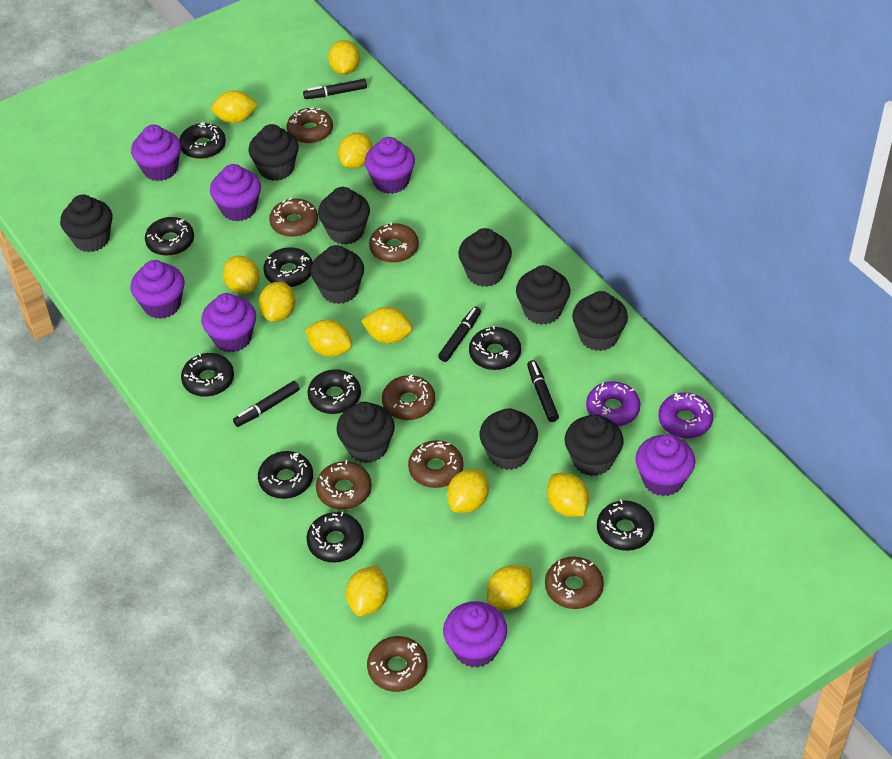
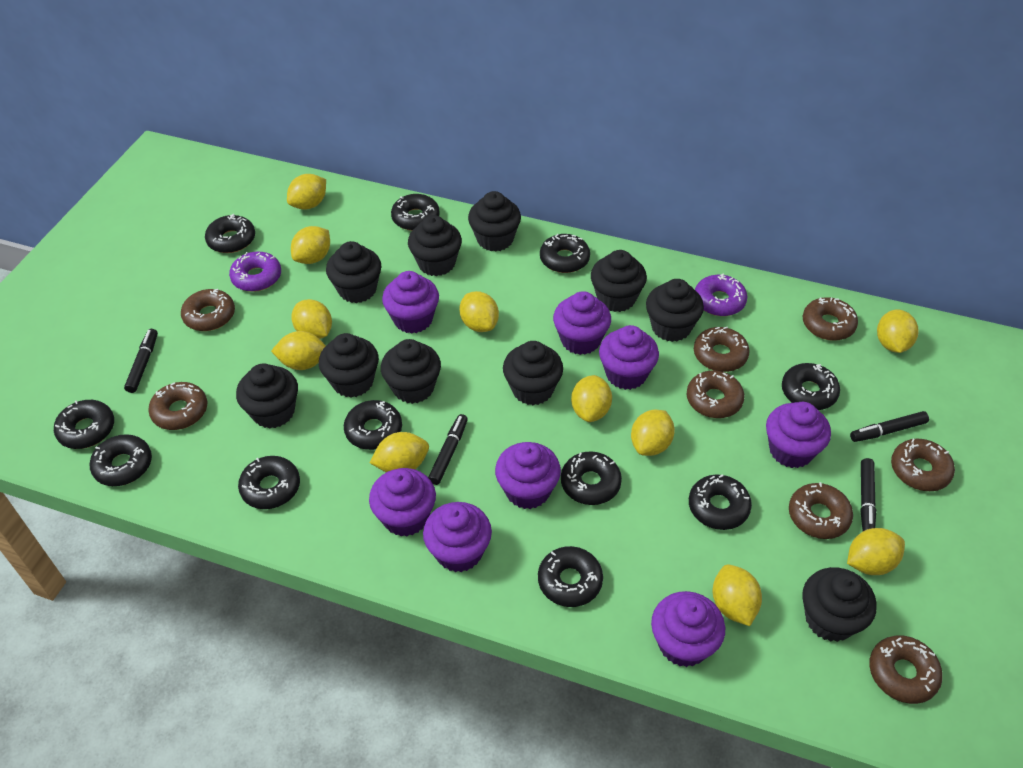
black donut: 9 -> 11
purple cupcake: 7 -> 8

